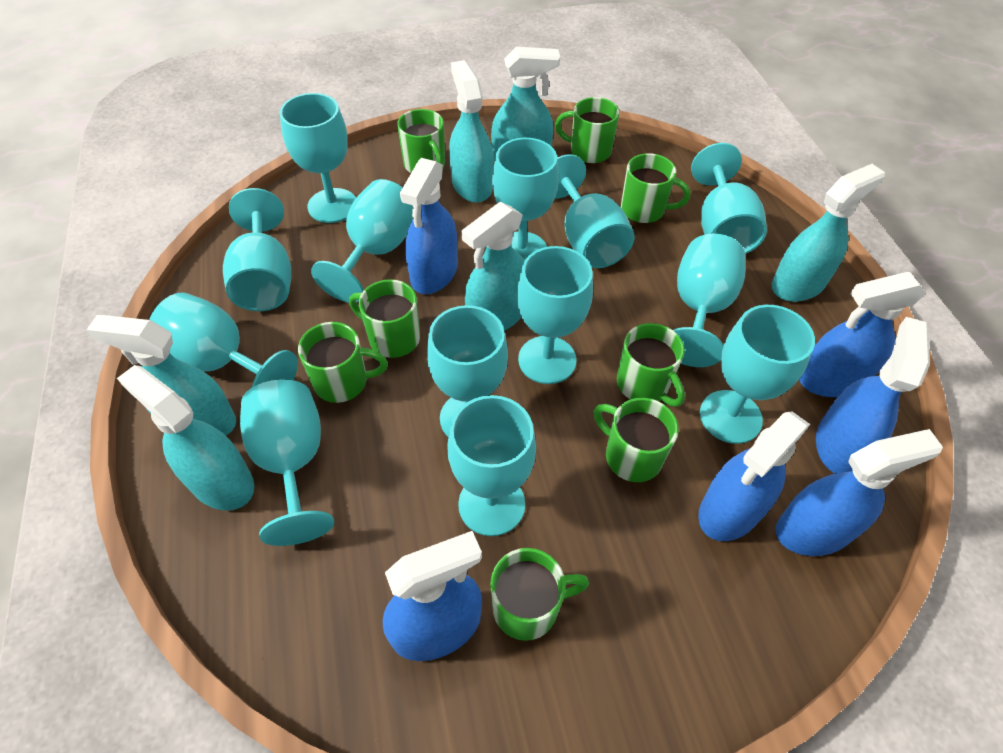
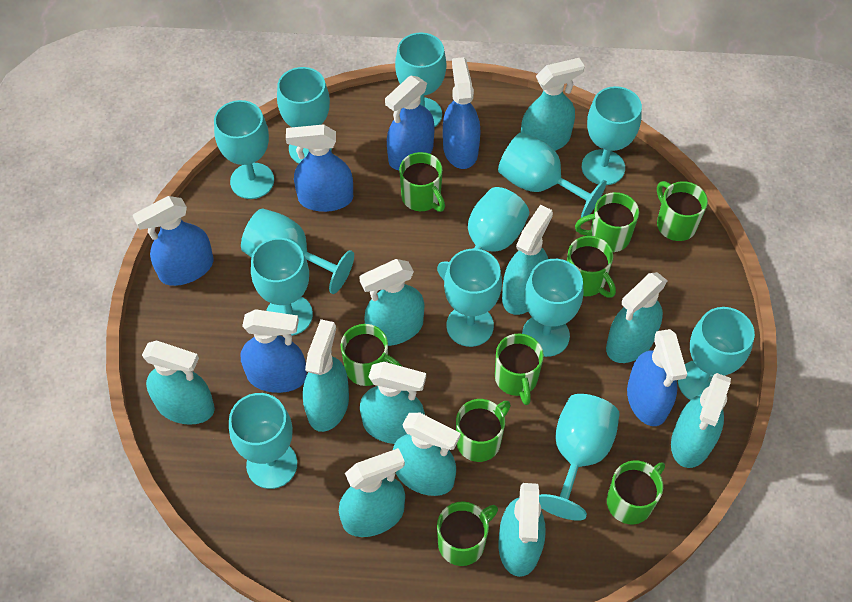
green mug: 8 -> 9
turquoise spray bottle: 6 -> 11

